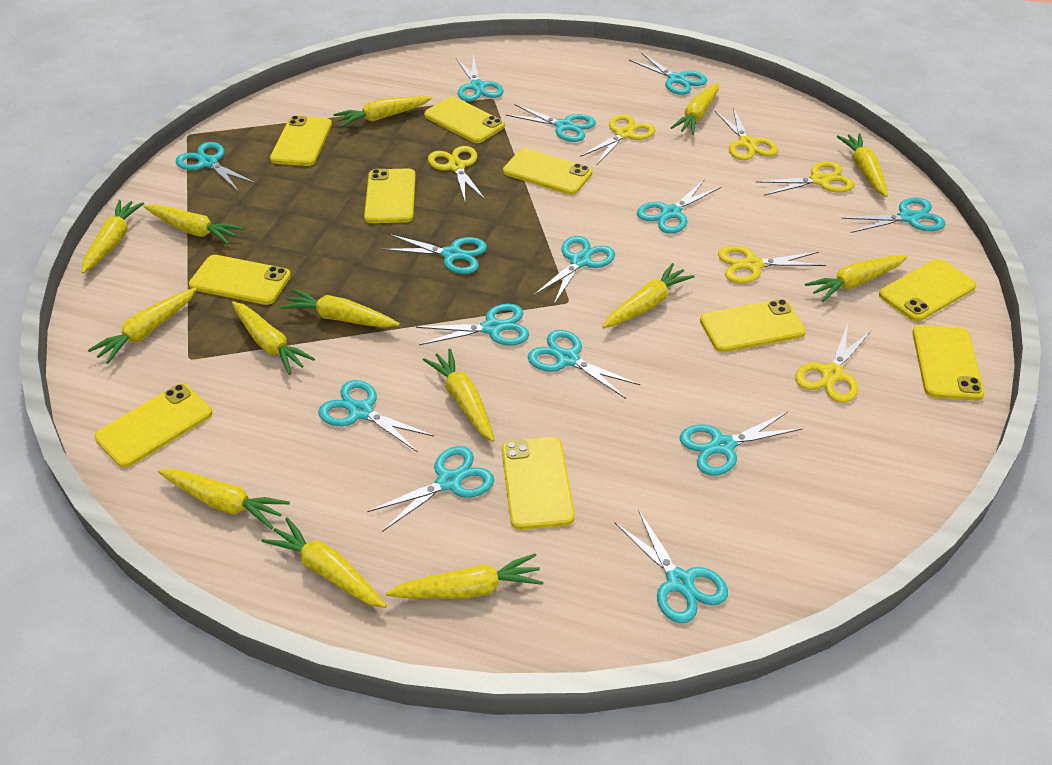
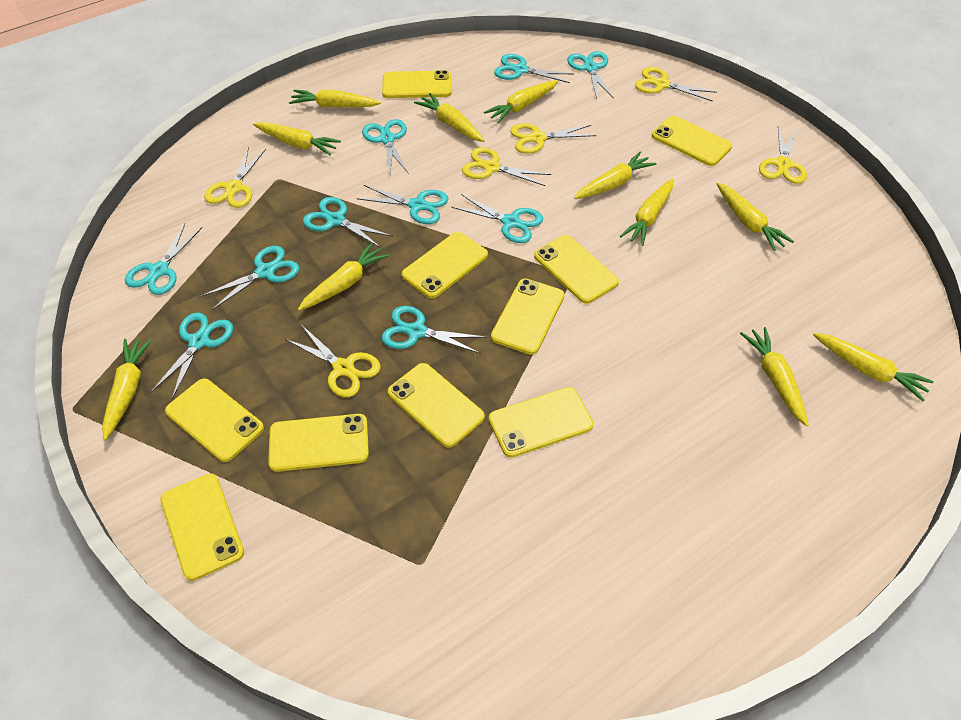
turquoise scissors: 14 -> 10
yellow carrot: 14 -> 11

